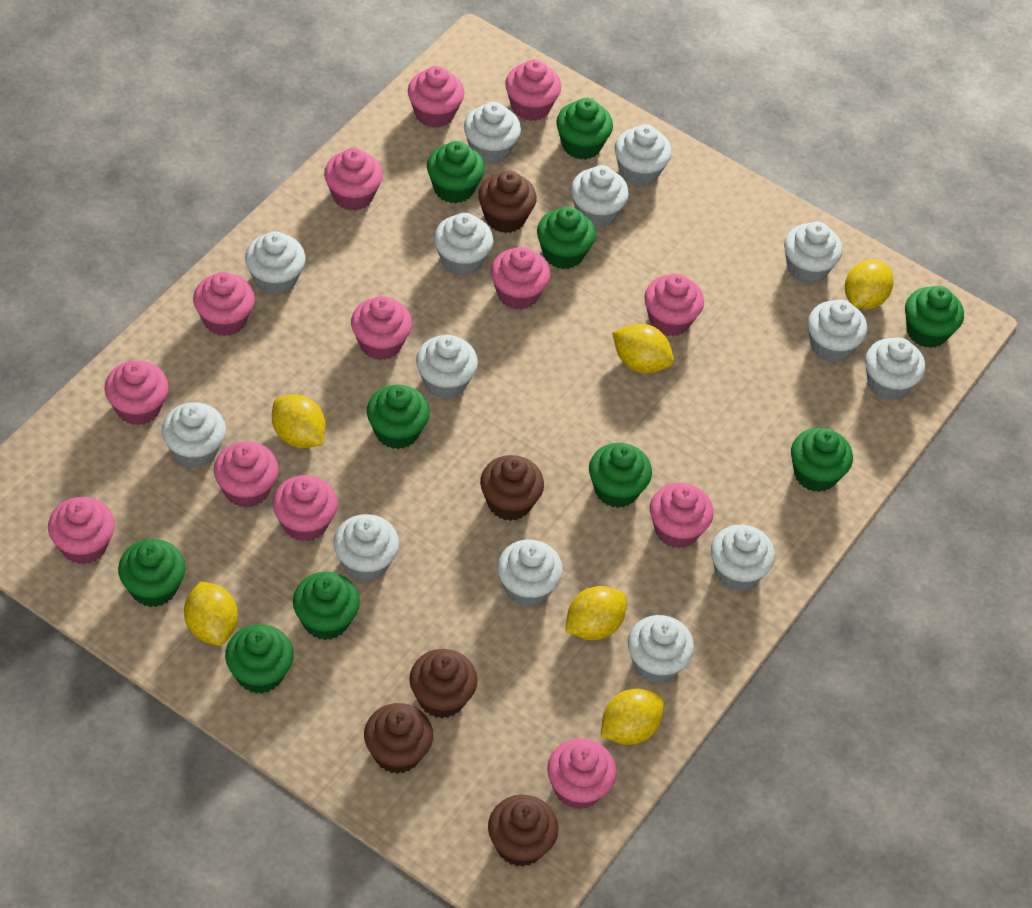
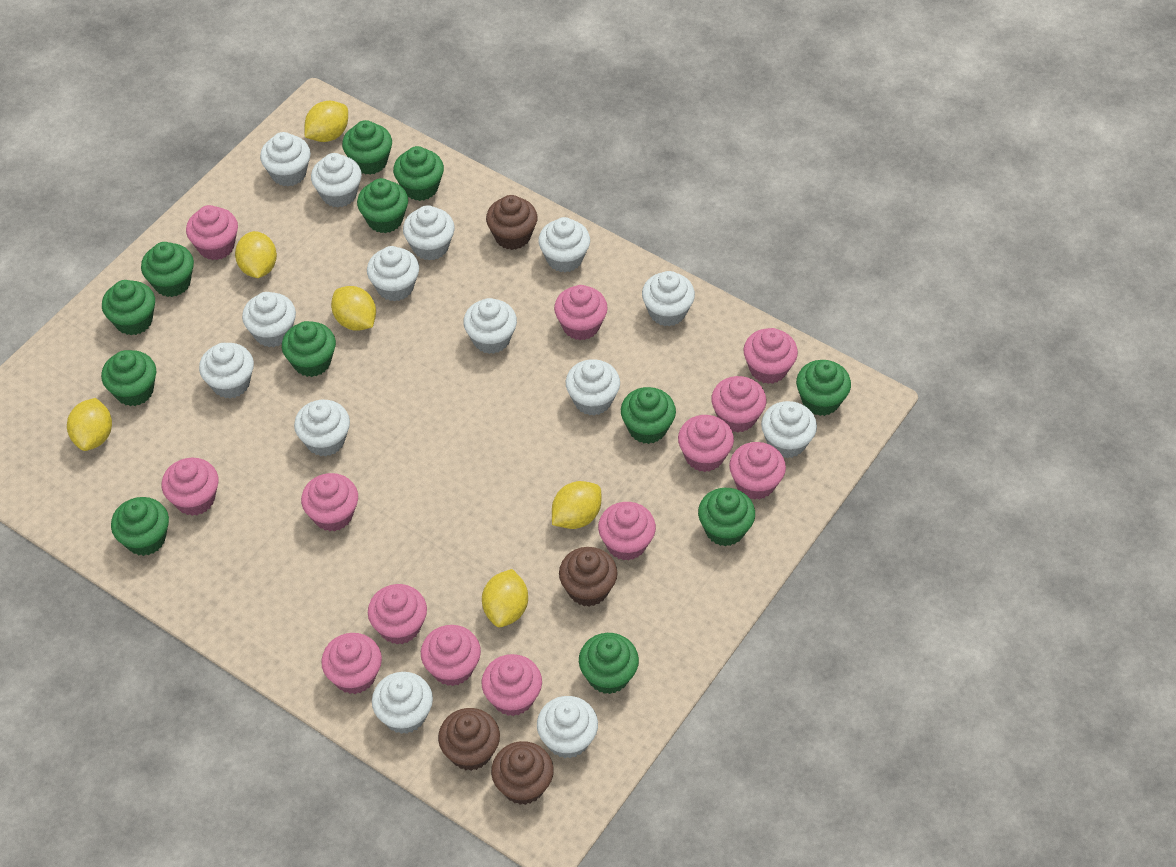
brown cupcake: 5 -> 4
green cupcake: 10 -> 12

